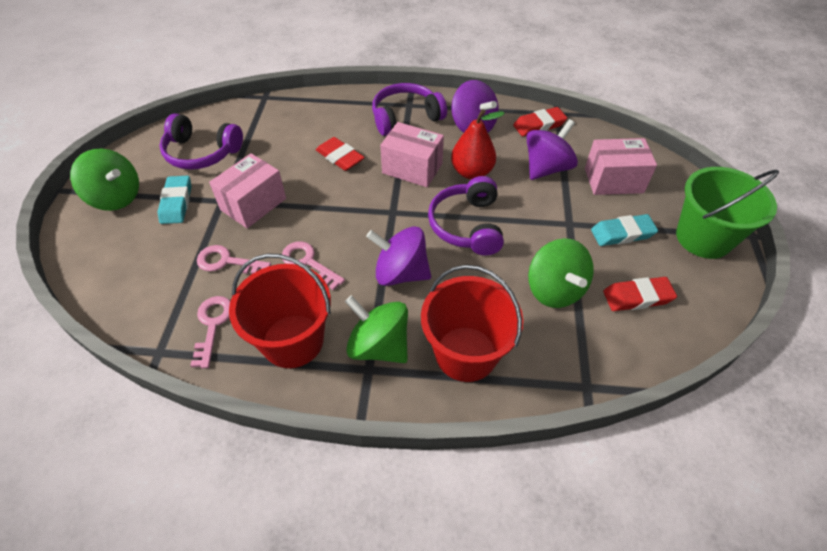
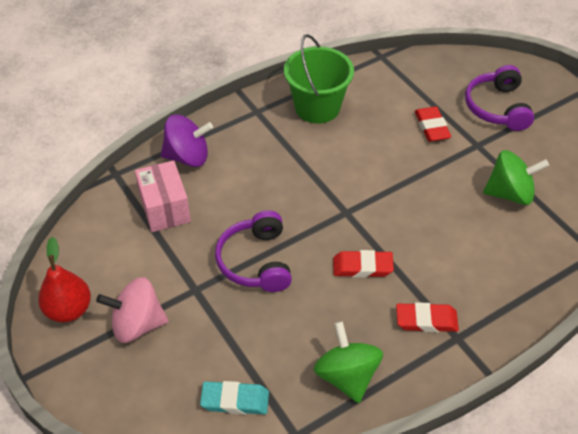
green spinning top: 3 -> 2
pink box: 3 -> 1
pink key: 3 -> 0
pink spinning top: 0 -> 1
purple headphones: 3 -> 2
purple spinning top: 3 -> 1
red bucket: 2 -> 0
turquoise eraser: 2 -> 1

